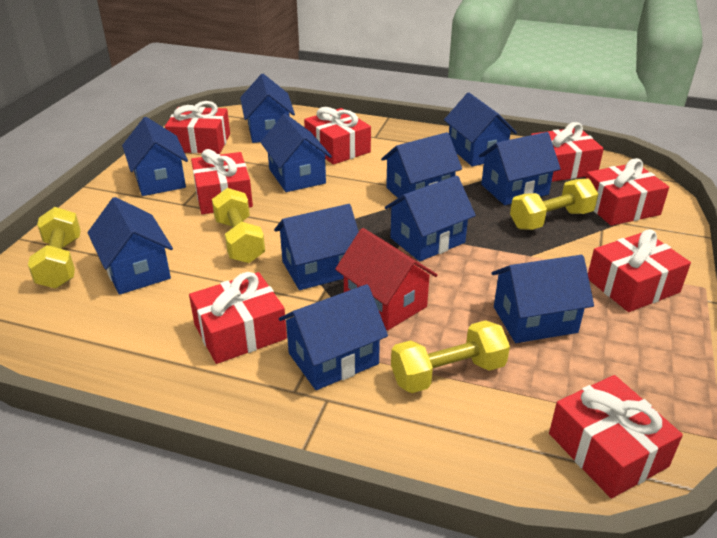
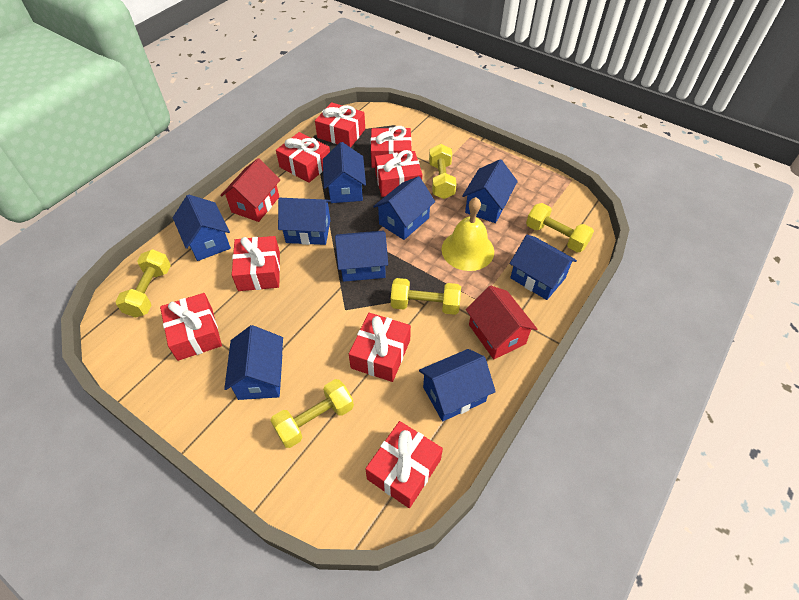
blue house: 11 -> 9
red house: 1 -> 2
yellow bell: 0 -> 1
yellow dumbbell: 4 -> 5

